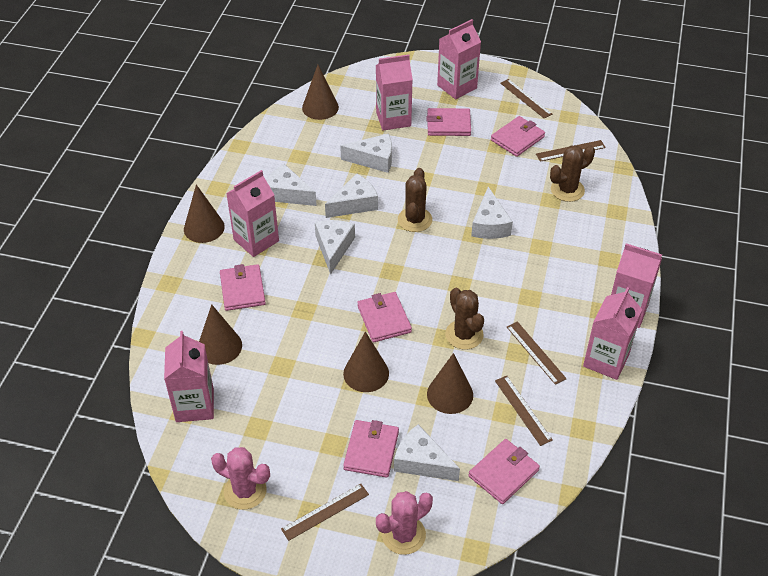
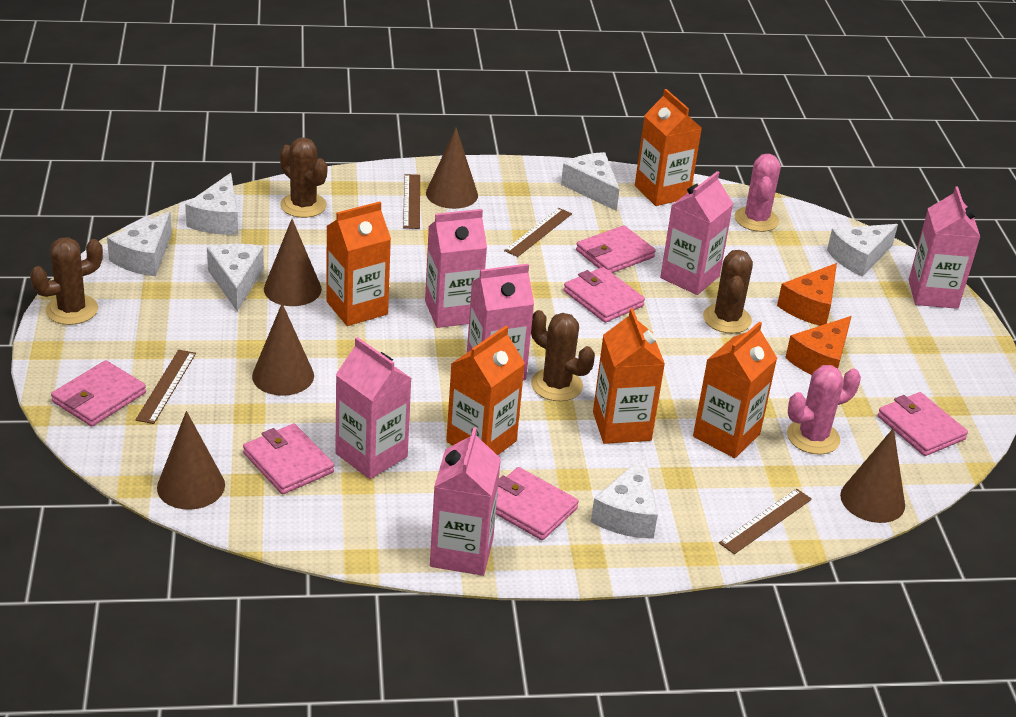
brown cactus: 3 -> 4
brown ruler: 5 -> 4
orange carton: 0 -> 5
orange cheese: 0 -> 2

